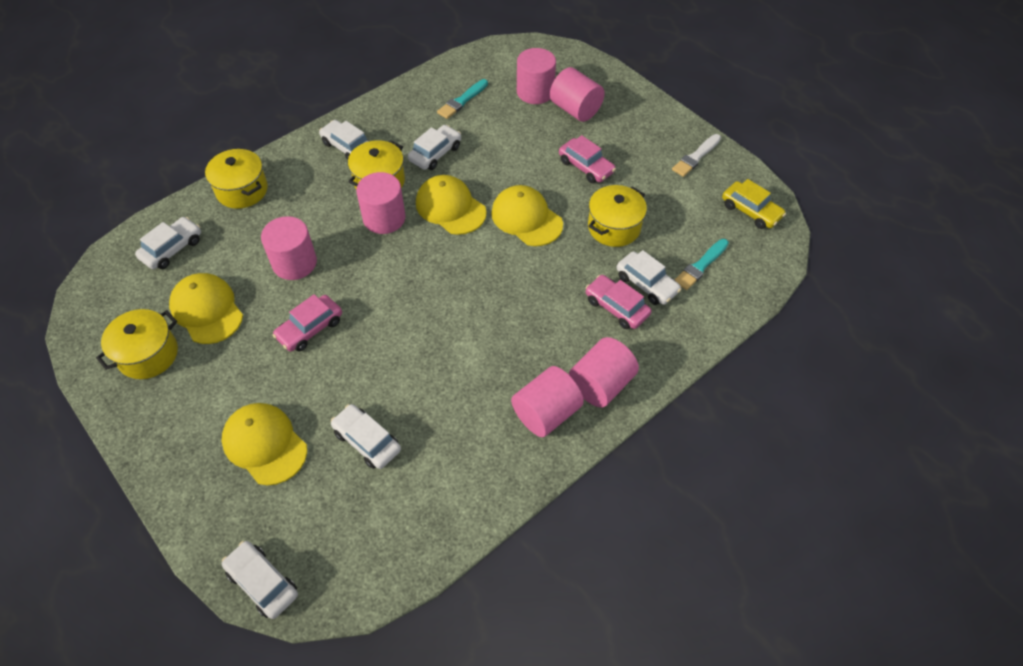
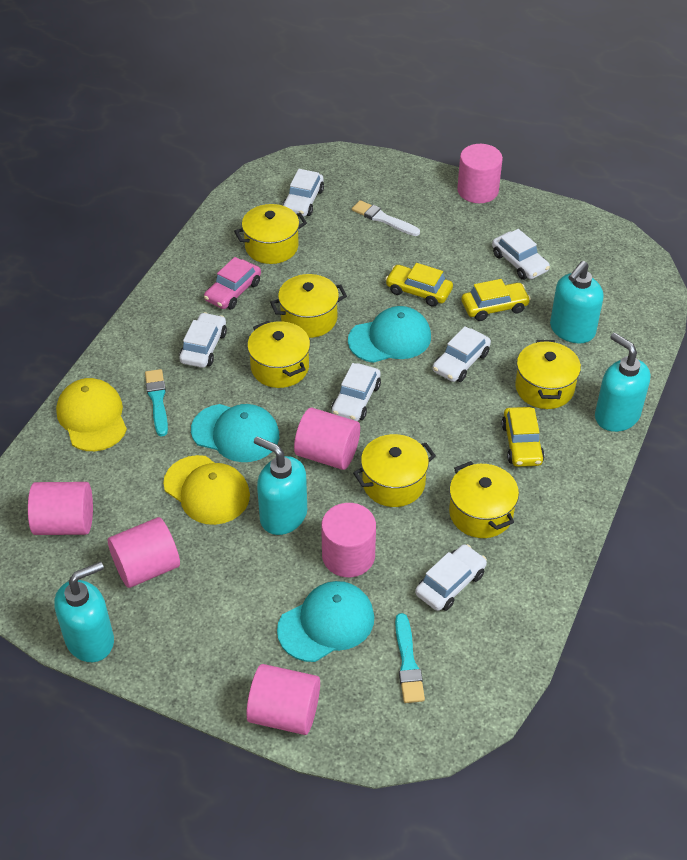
pink car: 3 -> 1
turquoise cap: 0 -> 3
turquoise soap dispenser: 0 -> 4
yellow cap: 4 -> 2
yellow car: 1 -> 3
yellow pot: 4 -> 6

